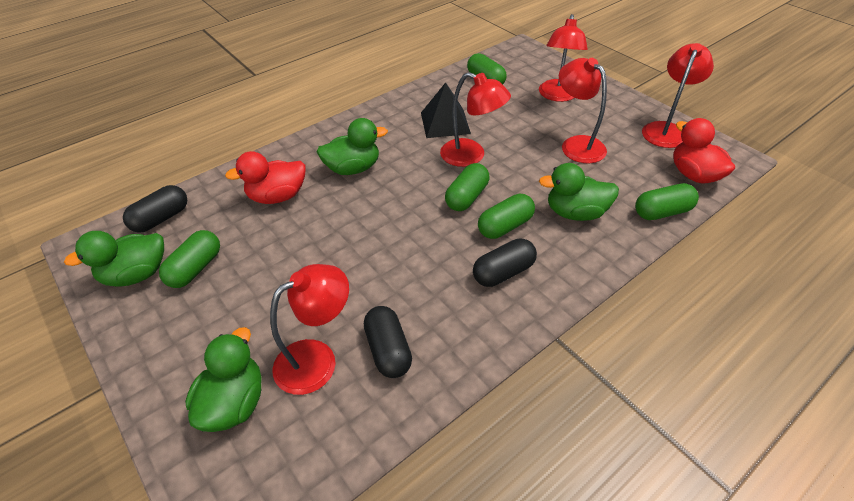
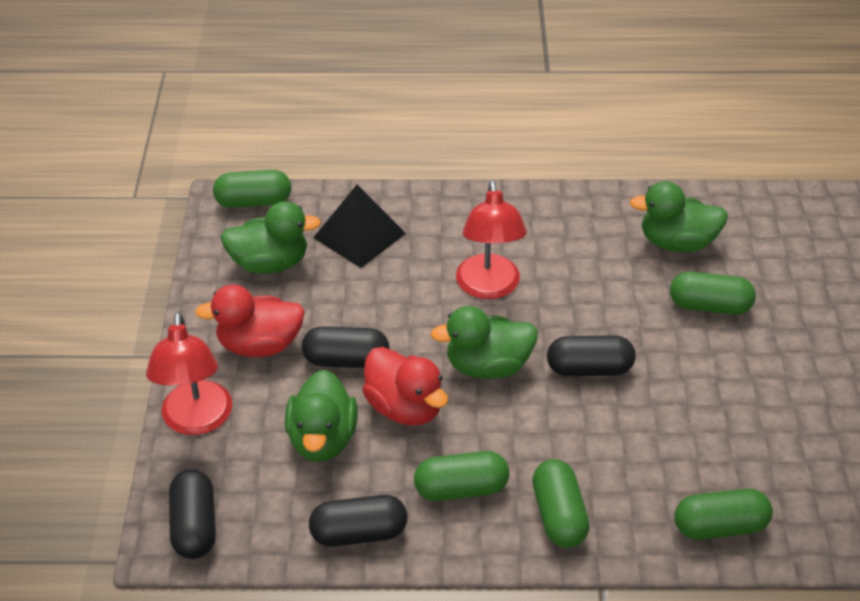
black capsule: 3 -> 4
red lamp: 5 -> 2

